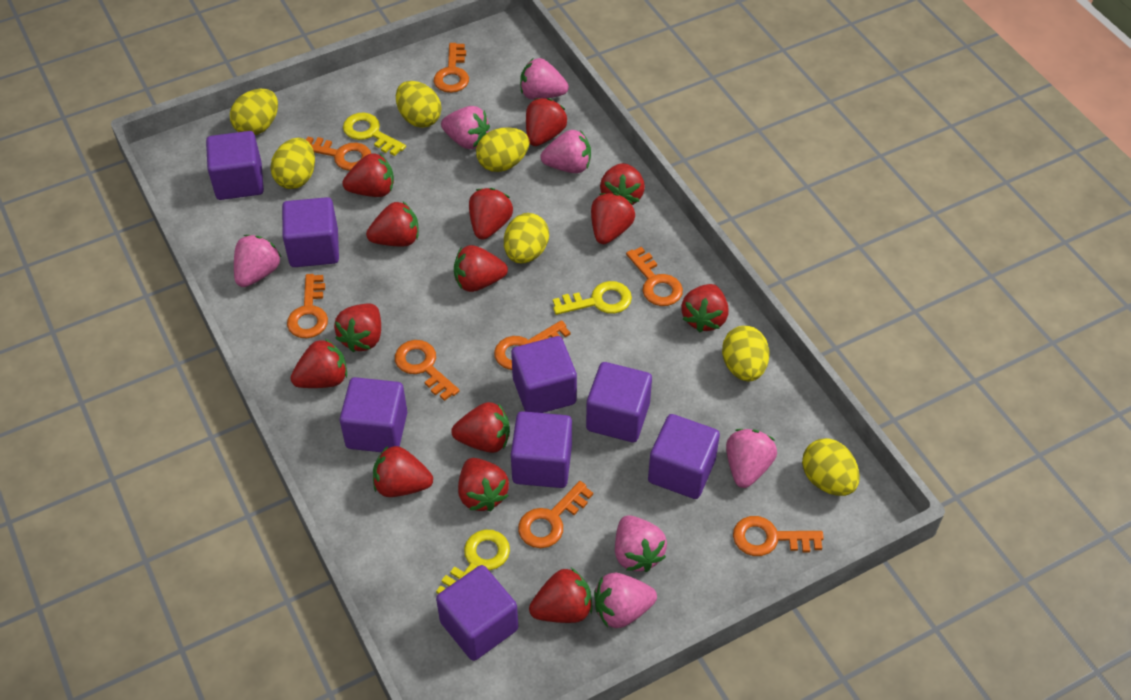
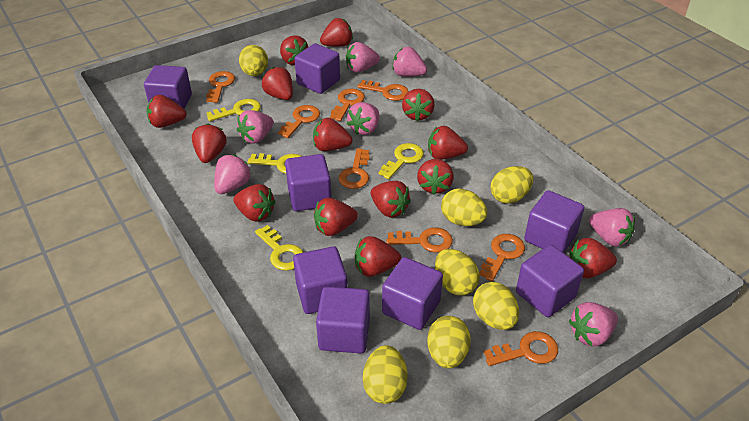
yellow key: 3 -> 4

